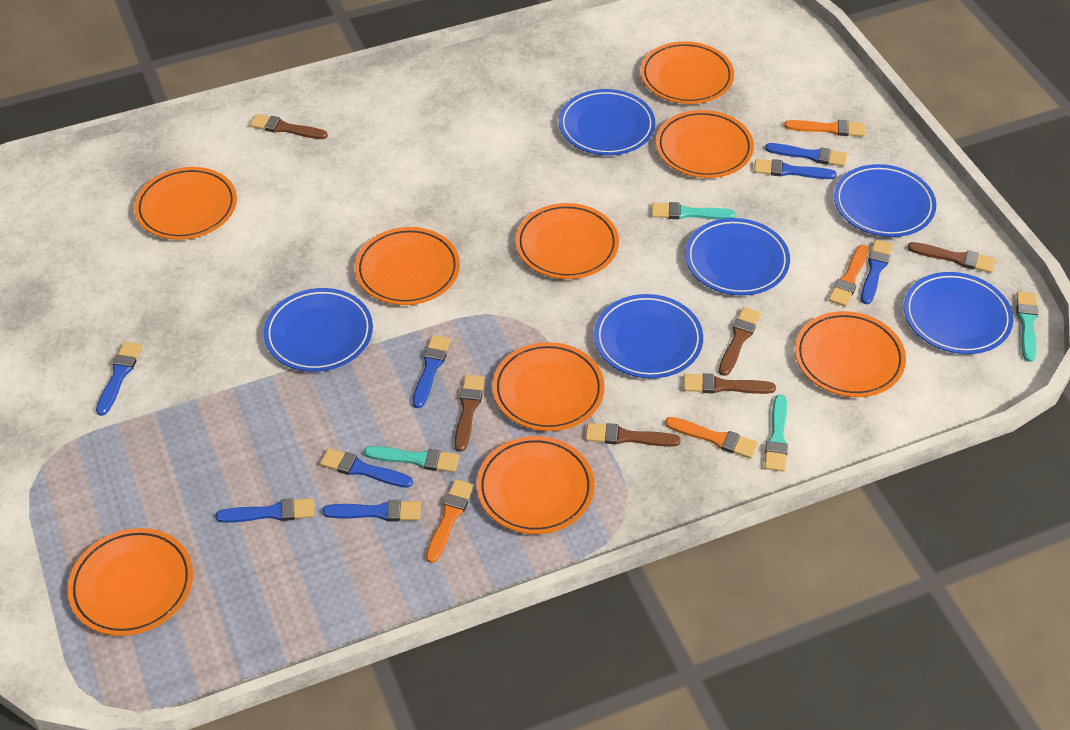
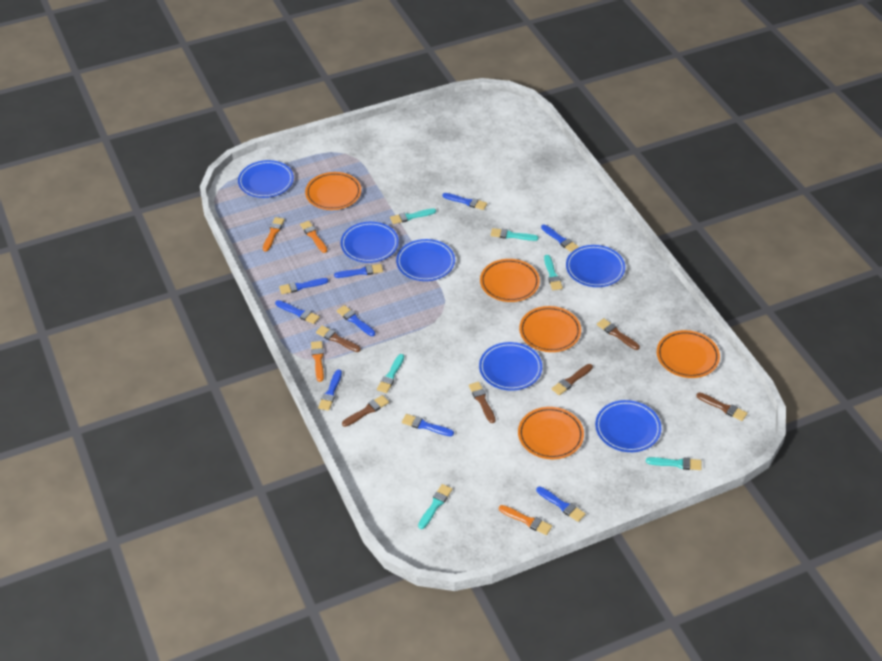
blue brush: 8 -> 9
orange plate: 9 -> 5
turquoise brush: 4 -> 6

